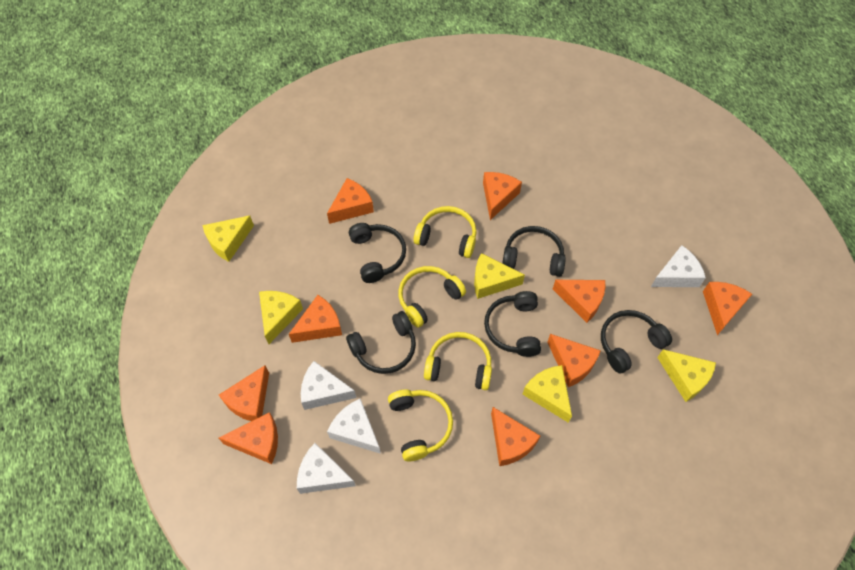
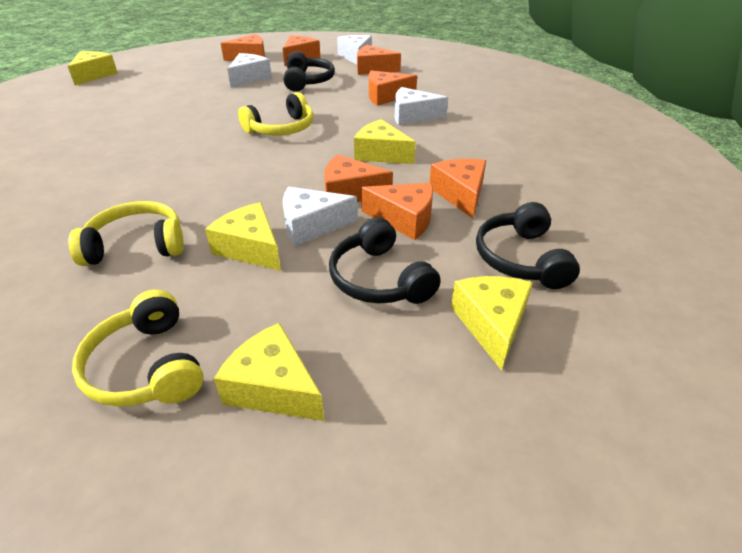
black headphones: 5 -> 3
orange cheese: 9 -> 7
yellow headphones: 4 -> 3

